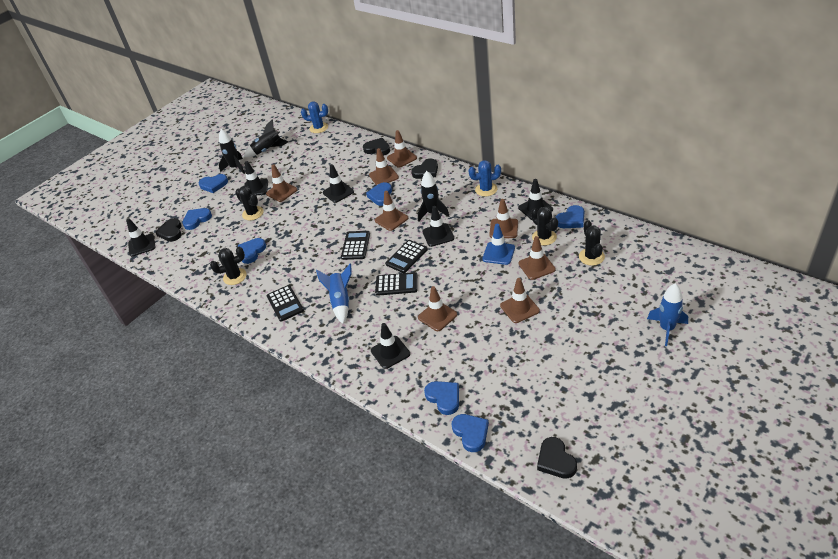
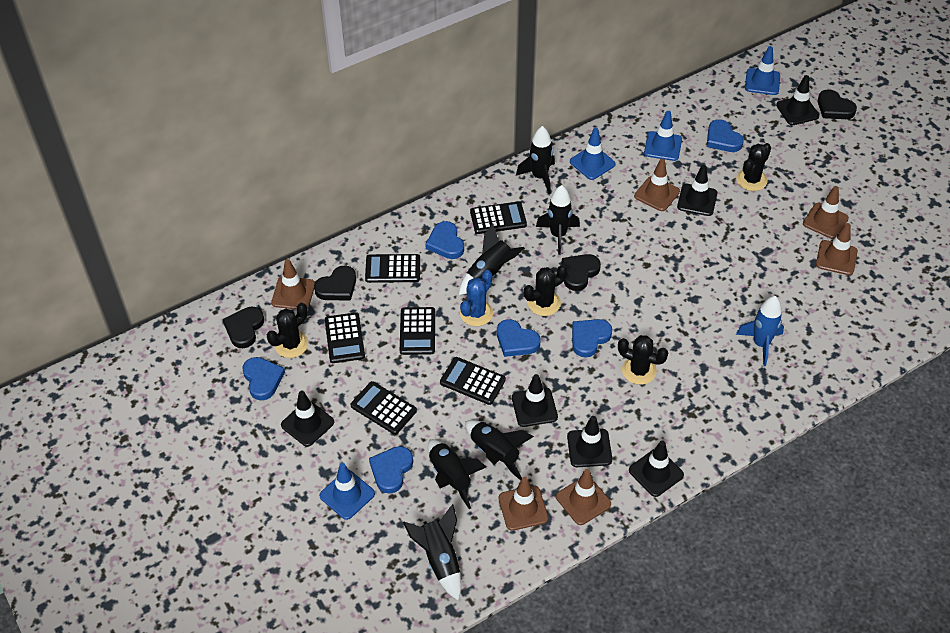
black calculator: 4 -> 6
black rocket: 3 -> 6
blue cactus: 2 -> 1
blue heart: 7 -> 6
blue rocket: 2 -> 1
blue traffic cone: 1 -> 4
brown traffic cone: 8 -> 6

